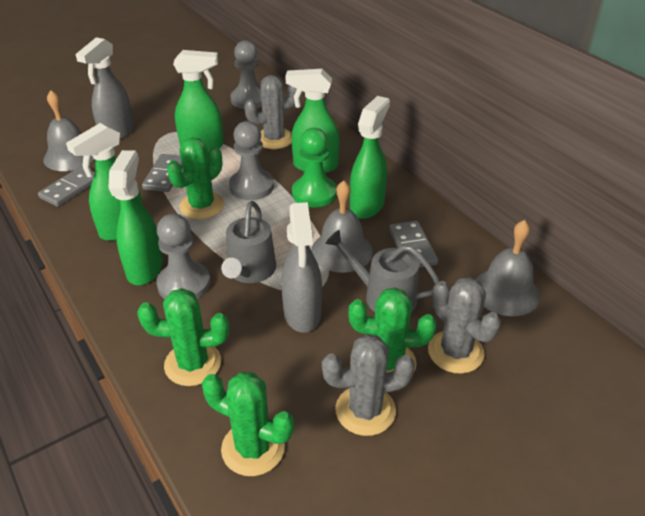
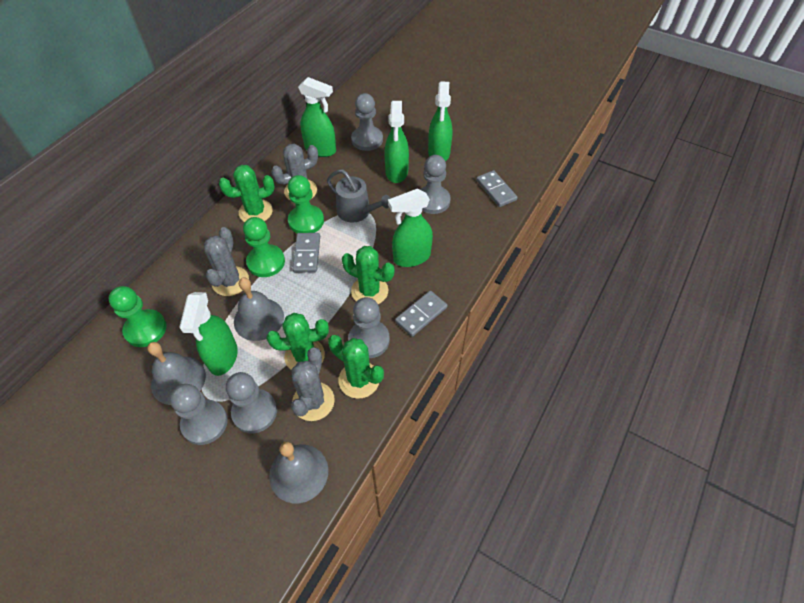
green pawn: 1 -> 3
grey pawn: 3 -> 5
grey spray bottle: 2 -> 0
grey watering can: 2 -> 1

